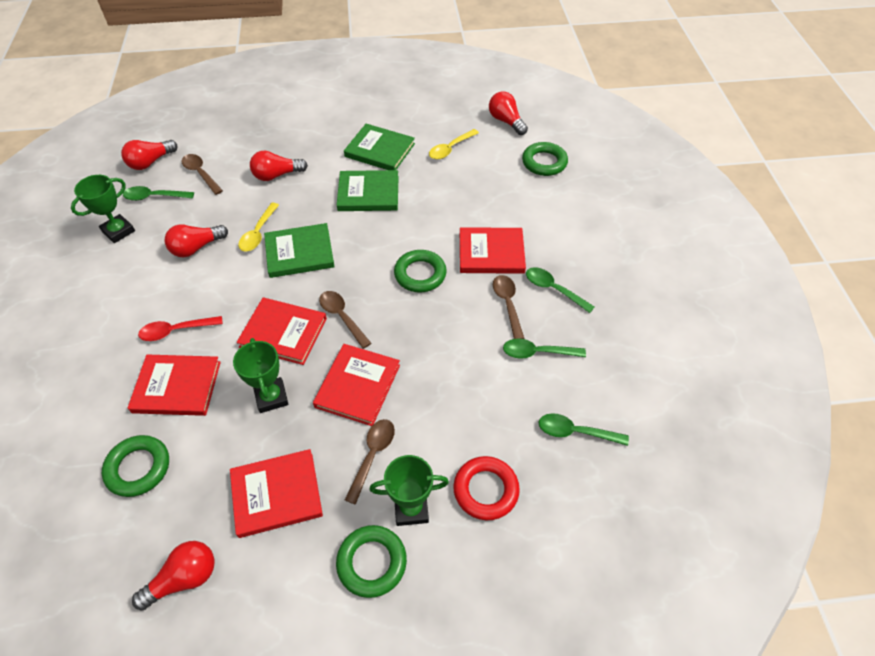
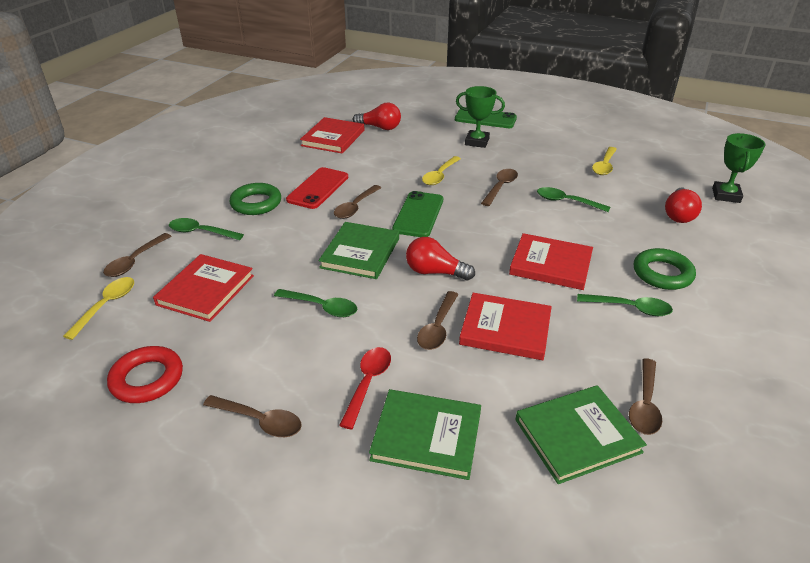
brown spoon: 4 -> 6
green phone: 0 -> 2
green ring: 4 -> 2
green trophy: 3 -> 2
red book: 5 -> 4
red light bulb: 5 -> 3
red phone: 0 -> 1
yellow spoon: 2 -> 3

